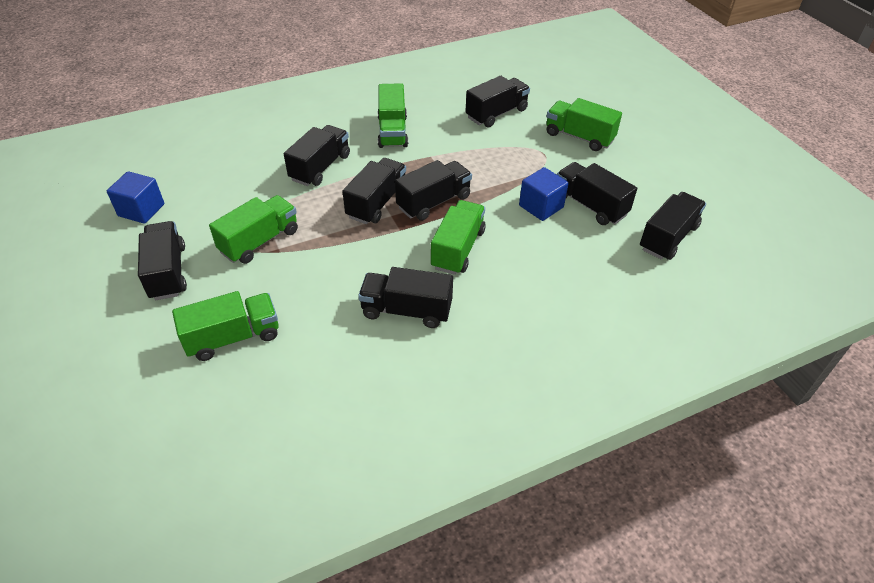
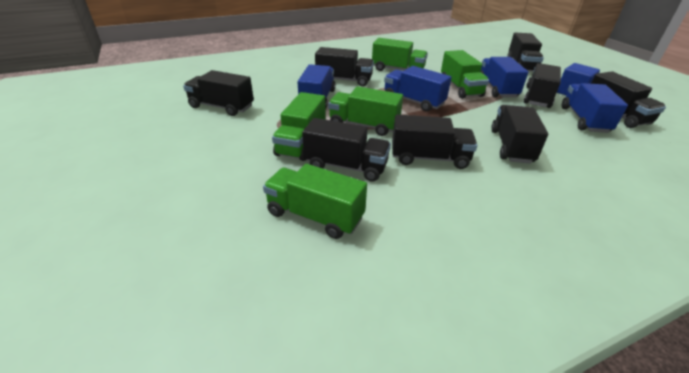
blue cube: 2 -> 1
blue truck: 0 -> 4

